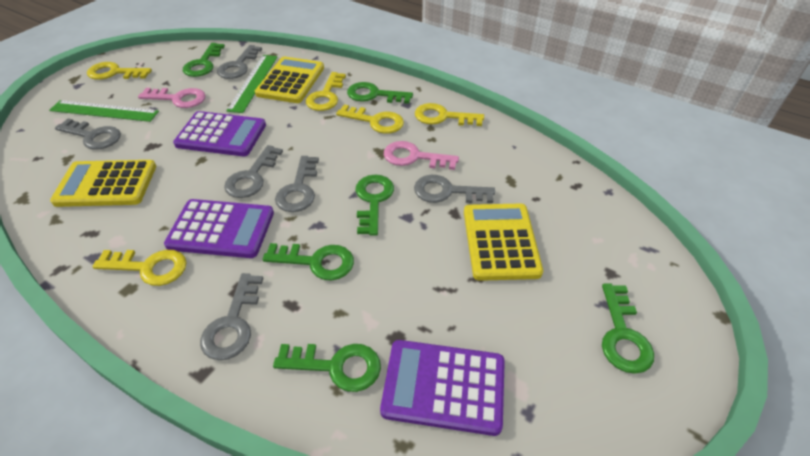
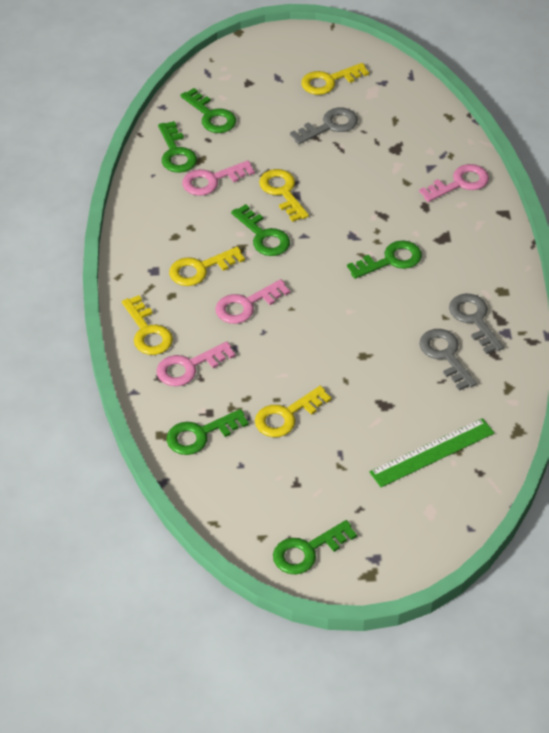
green ruler: 2 -> 1
grey key: 6 -> 3
pink key: 2 -> 4
purple calculator: 3 -> 0
yellow calculator: 3 -> 0

